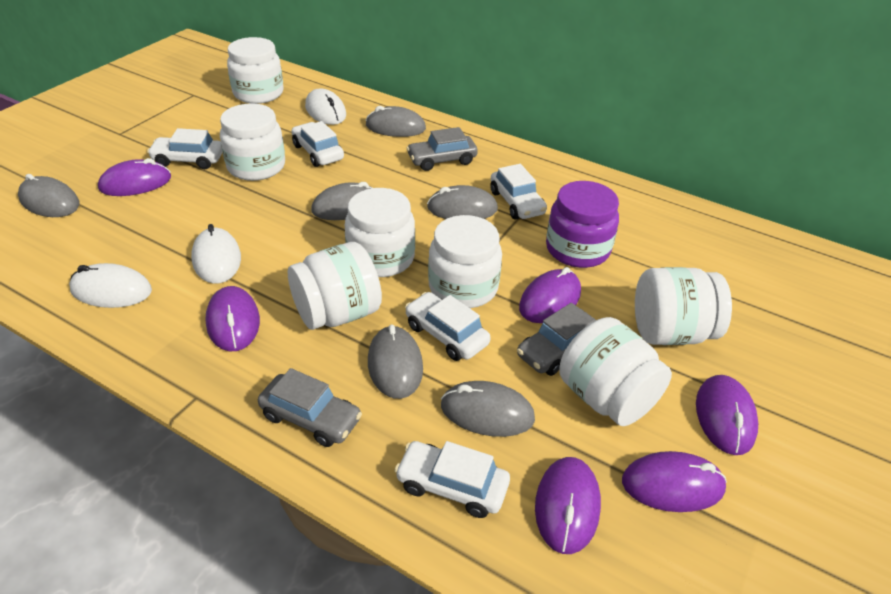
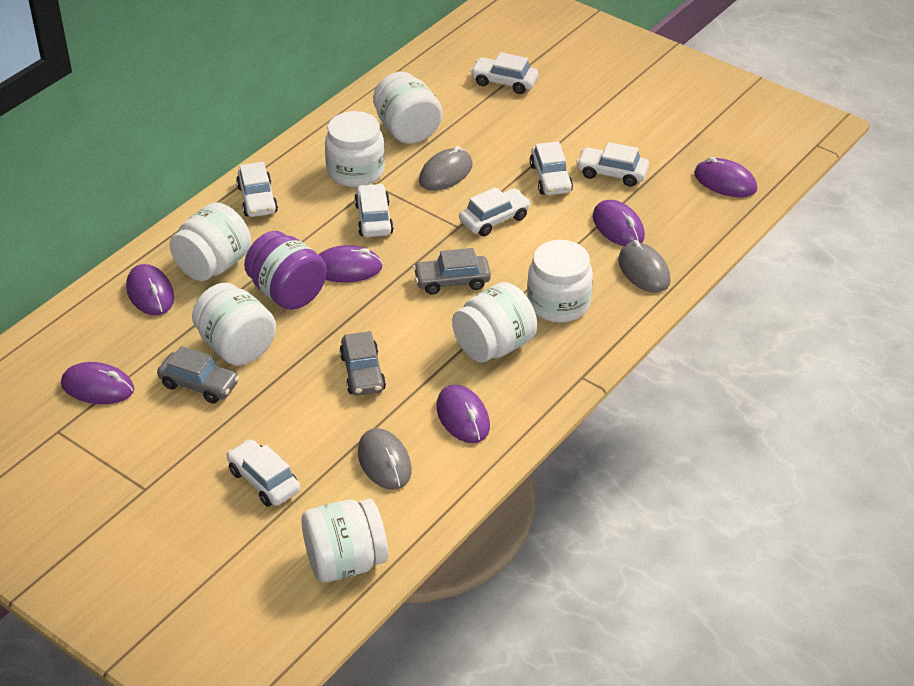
grey mouse: 6 -> 3
white car: 5 -> 7
white mouse: 3 -> 0

